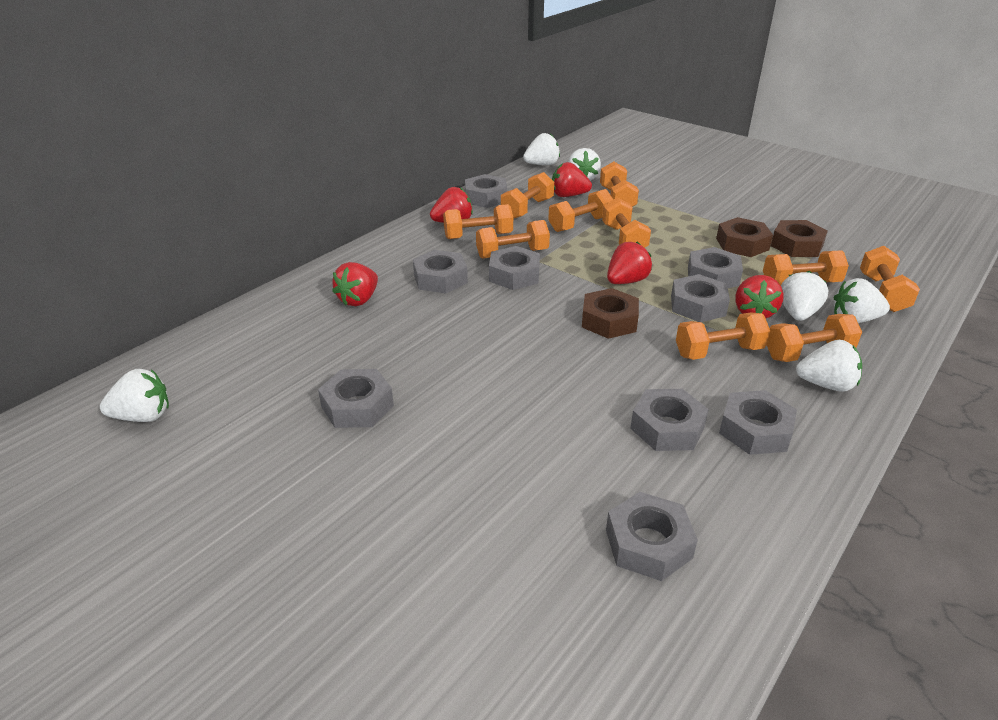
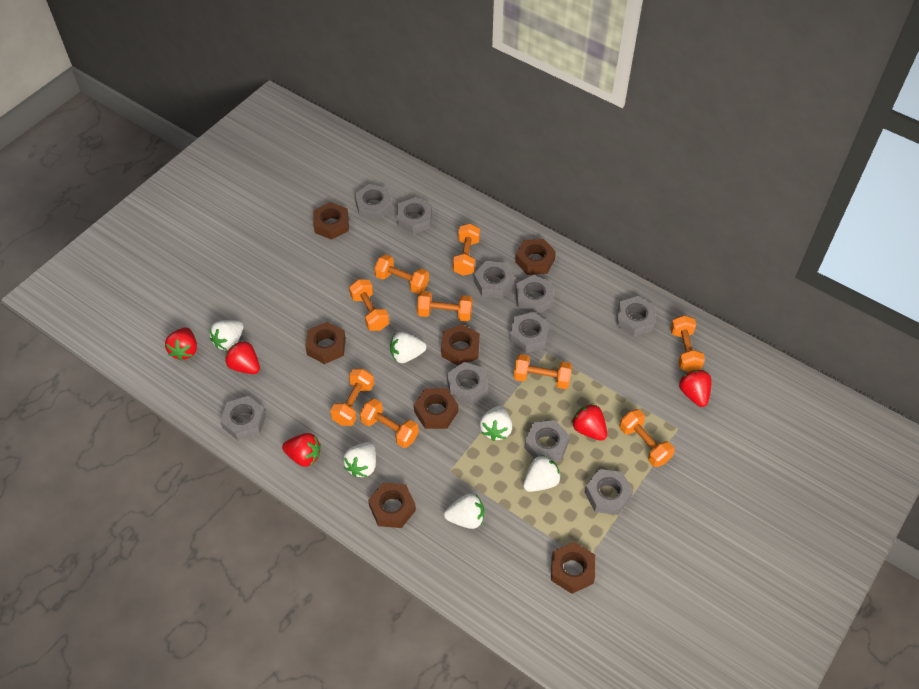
brown nut: 3 -> 7
grey nut: 9 -> 10
orange dumbbell: 10 -> 9

